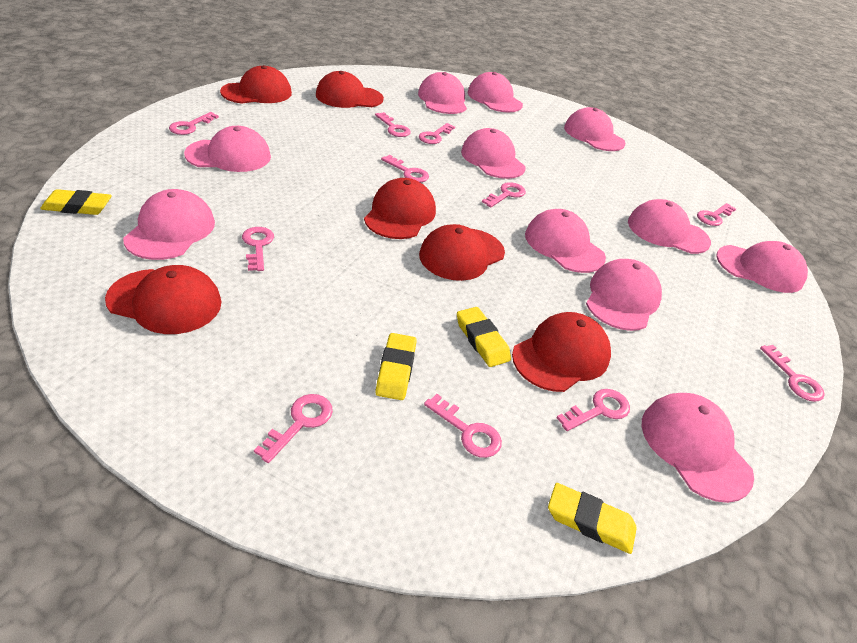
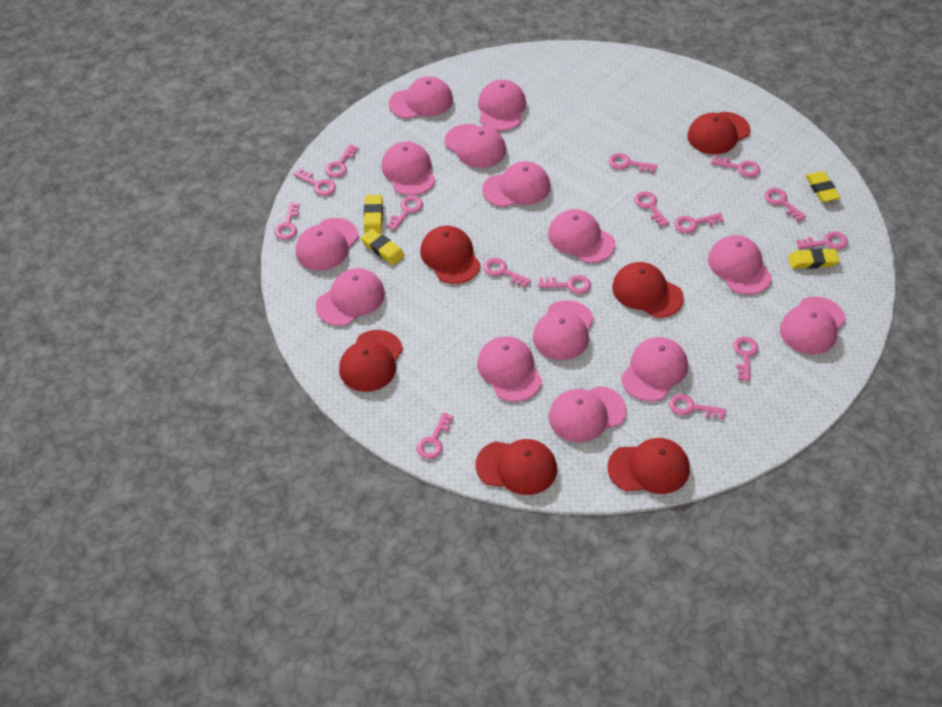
pink cap: 11 -> 14
pink key: 11 -> 15

